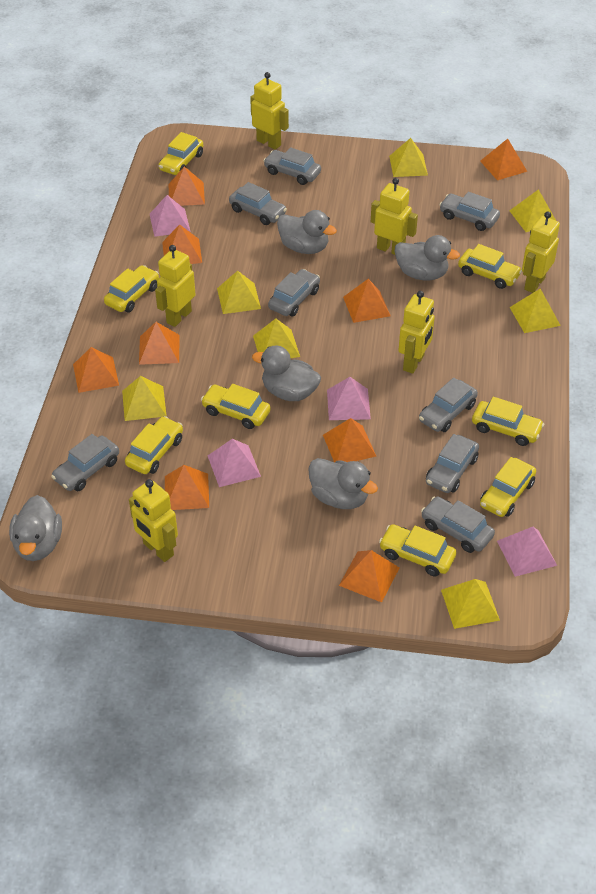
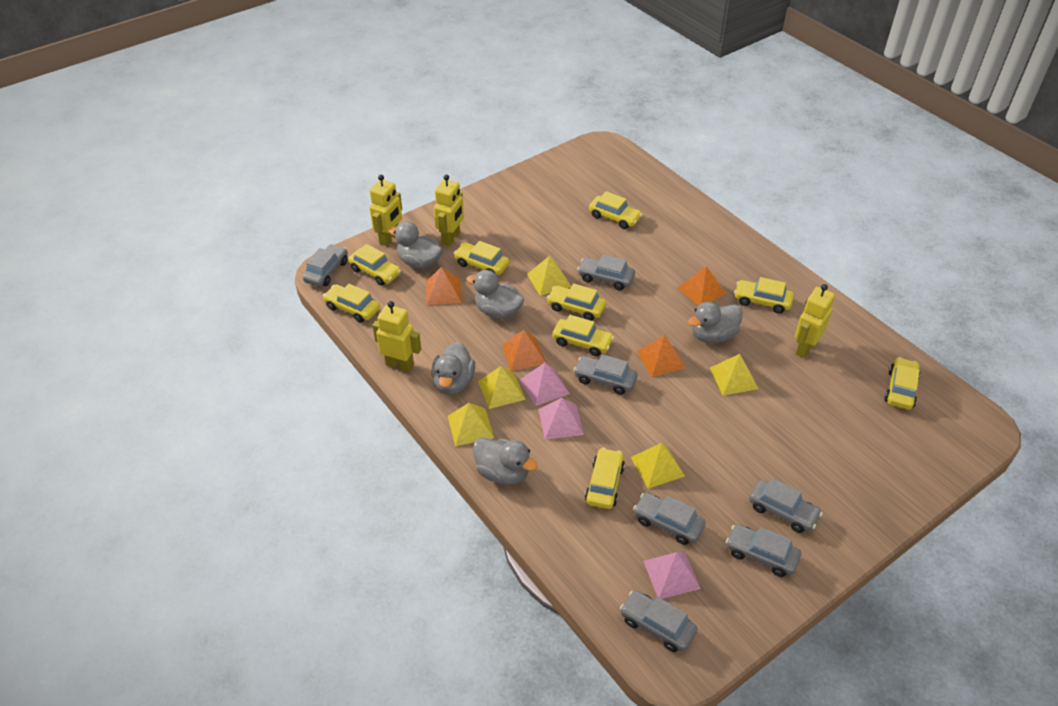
grey car: 8 -> 7
orange pyramid: 9 -> 4
pink pyramid: 4 -> 3
yellow car: 8 -> 9
yellow pyramid: 7 -> 5
yellow robot: 6 -> 4

